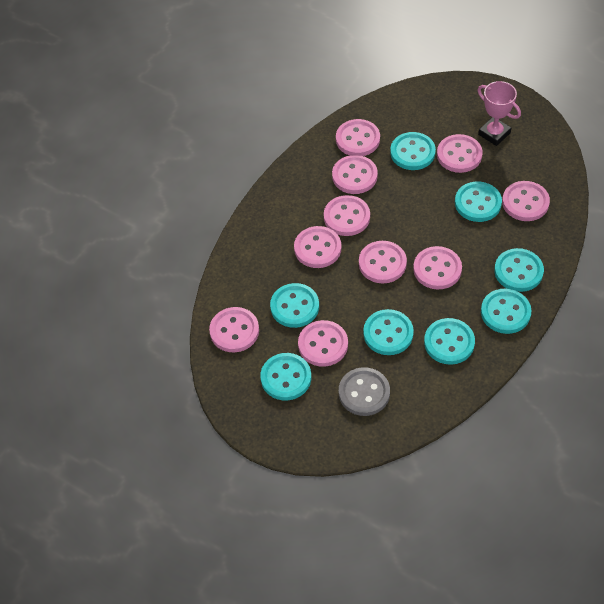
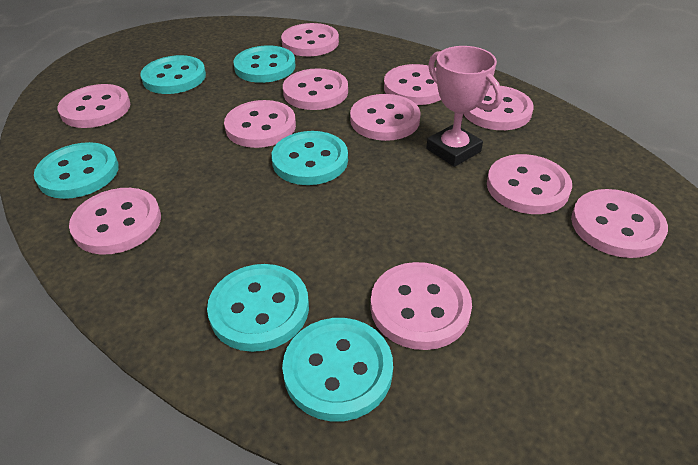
grey button: 1 -> 0
pink button: 10 -> 11
turquoise button: 8 -> 6

